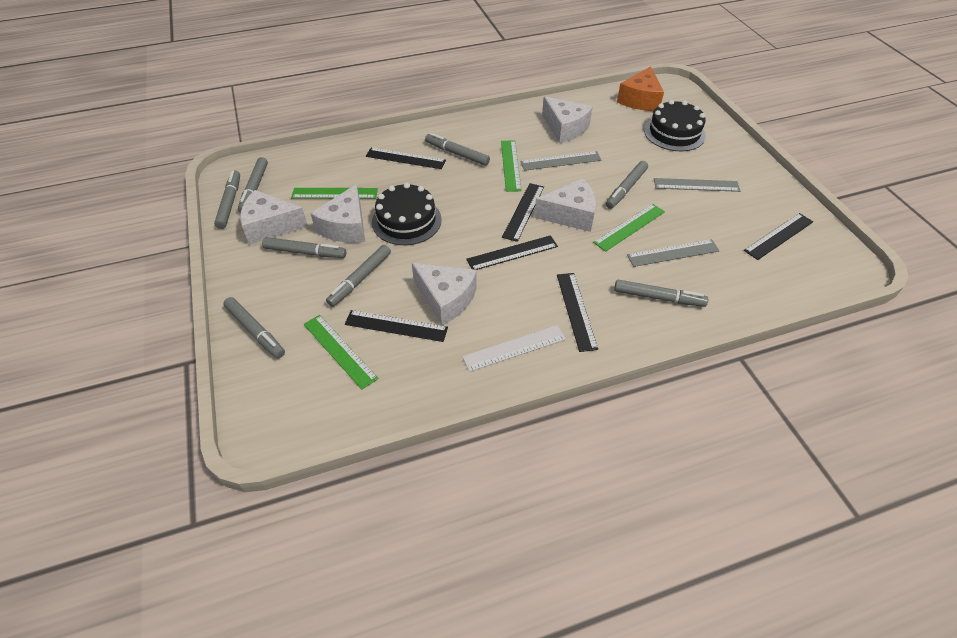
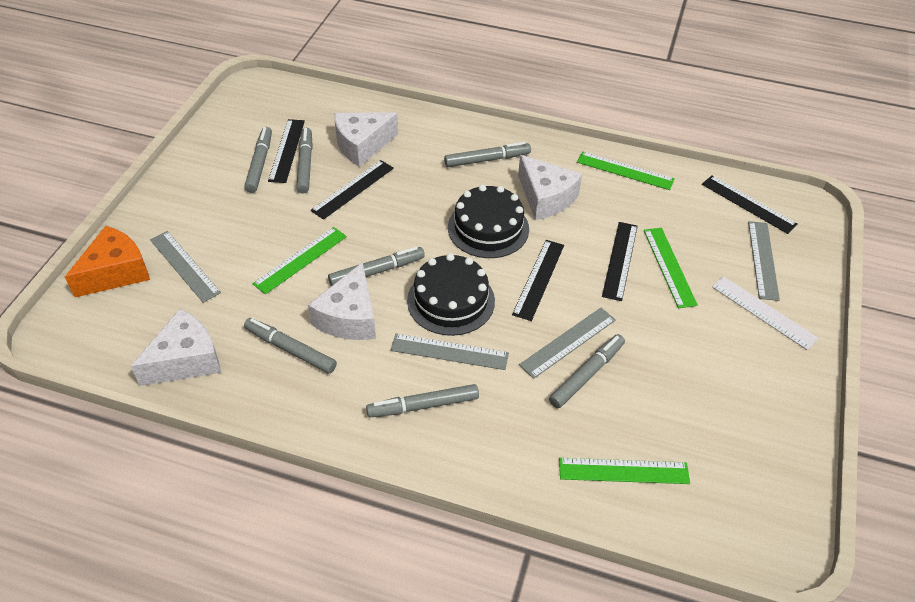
black ruler: 6 -> 5
grey marker: 8 -> 7
grey ruler: 3 -> 4
white cheese: 5 -> 4

